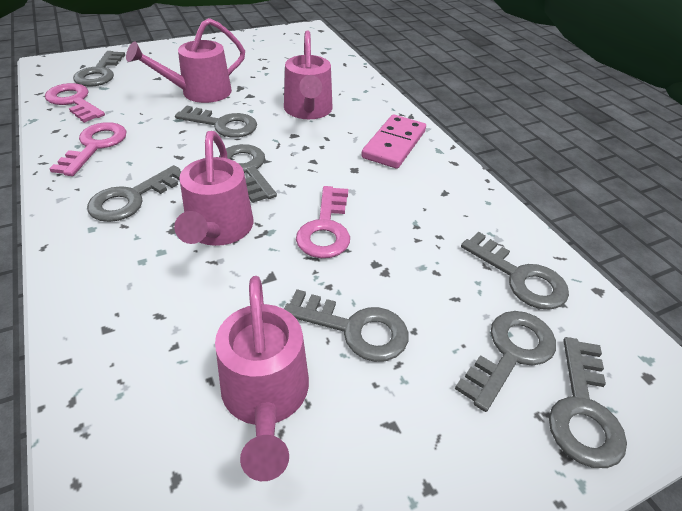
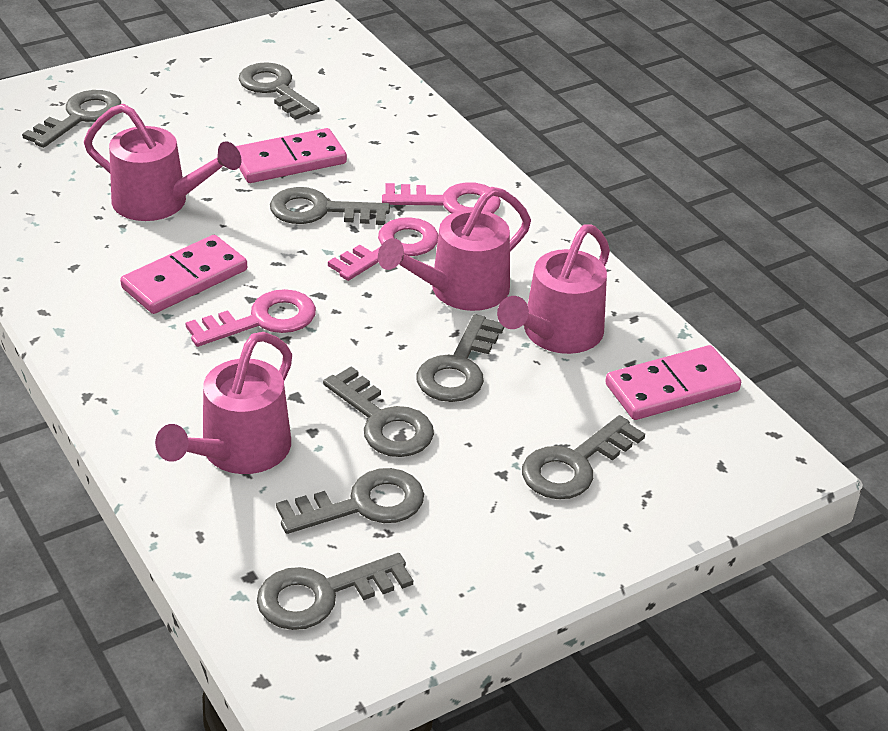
pink domino: 1 -> 3

